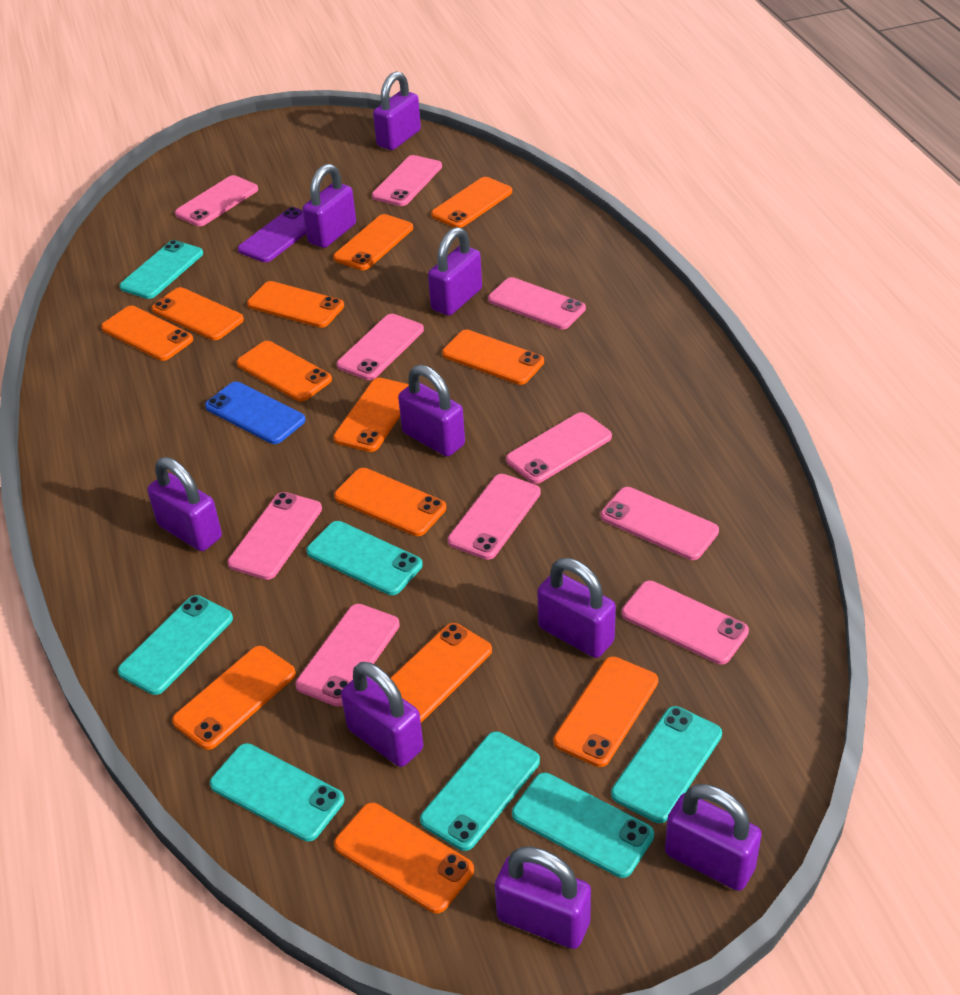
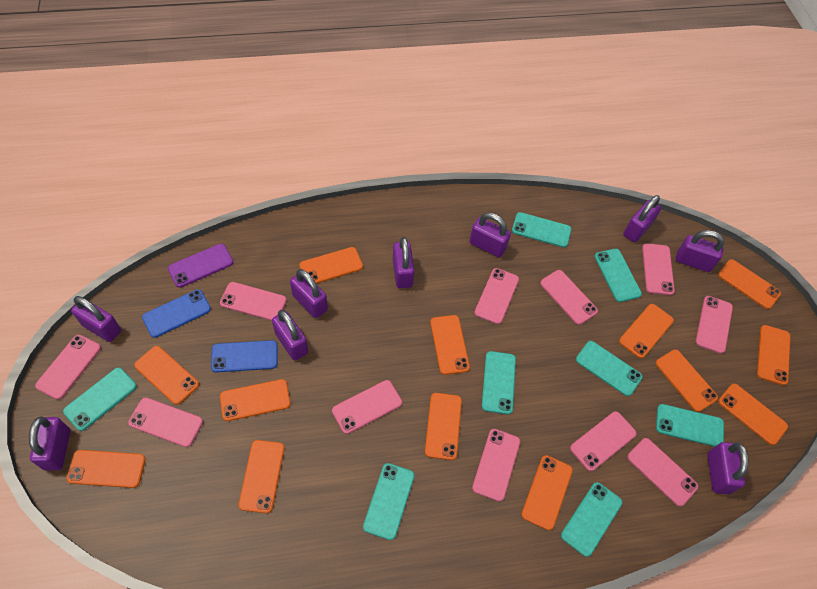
blue phone: 1 -> 2
pink phone: 10 -> 11
turquoise phone: 7 -> 8

